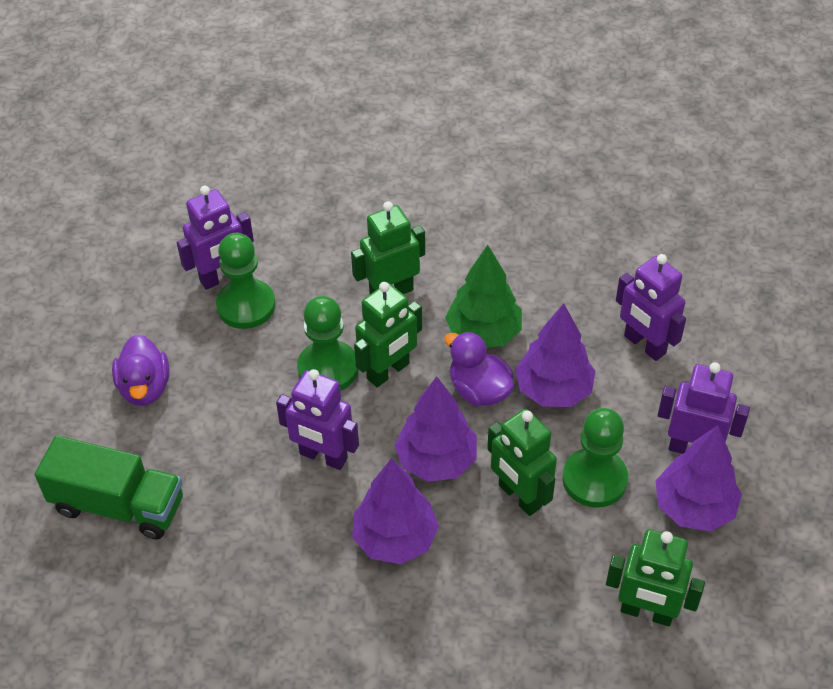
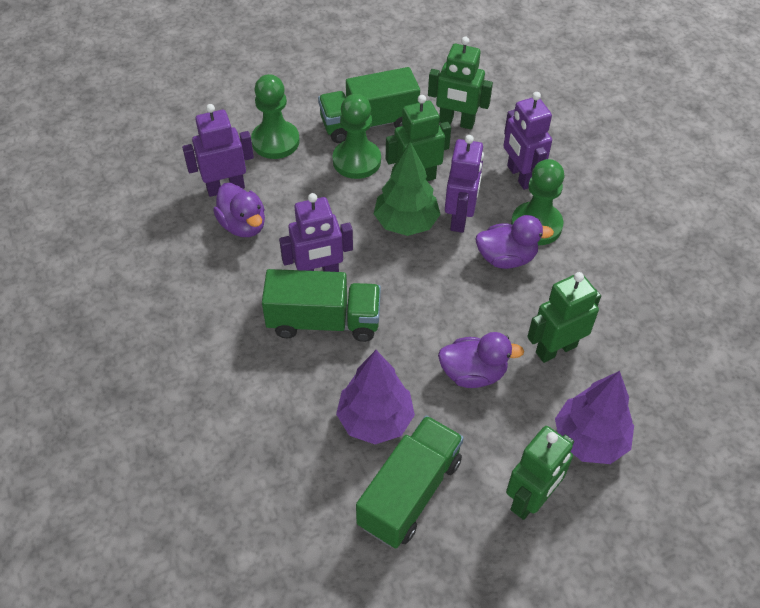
green truck: 1 -> 3
purple duck: 2 -> 3
purple tree: 4 -> 2

